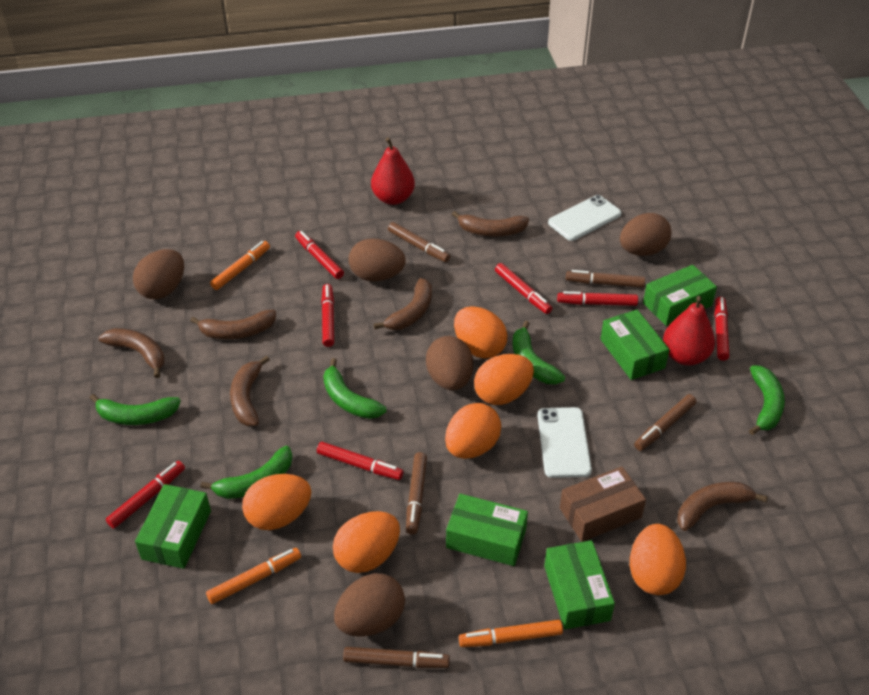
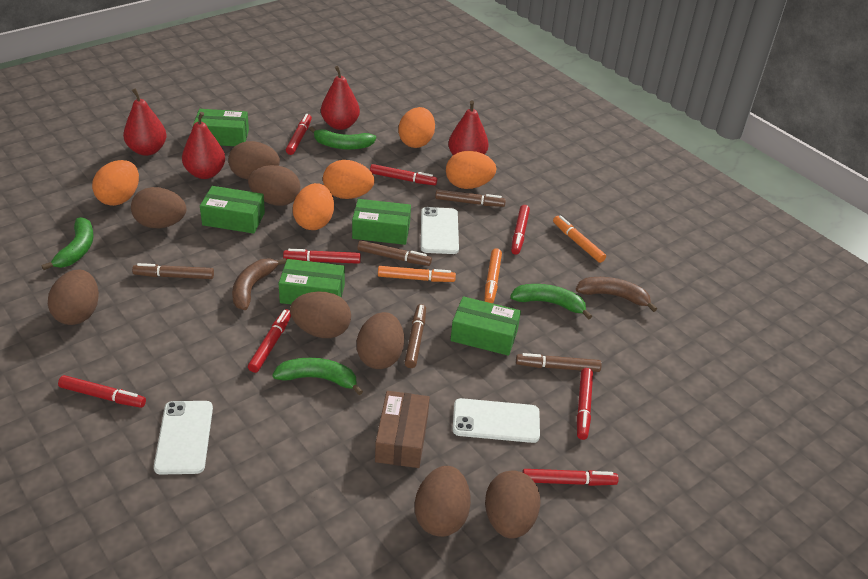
brown banana: 6 -> 2
brown egg: 5 -> 8
green banana: 5 -> 4
orange egg: 6 -> 5
red marker: 7 -> 8
red pear: 2 -> 4
white phone: 2 -> 3

